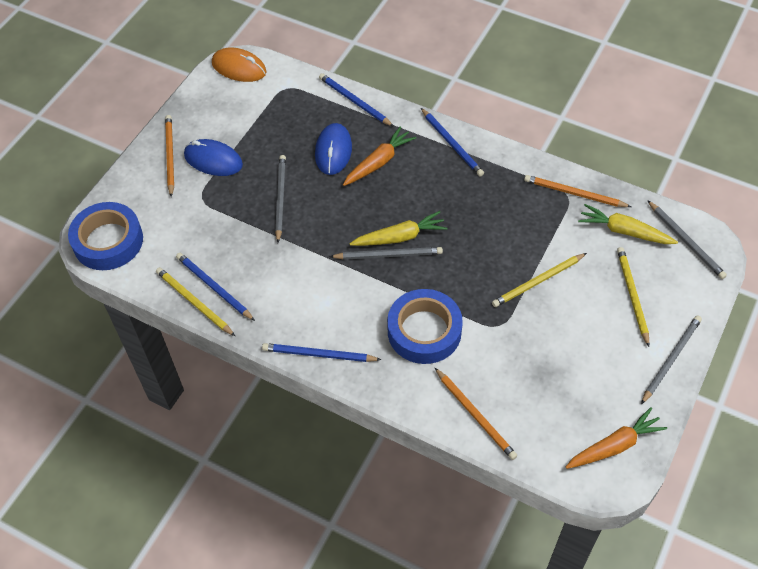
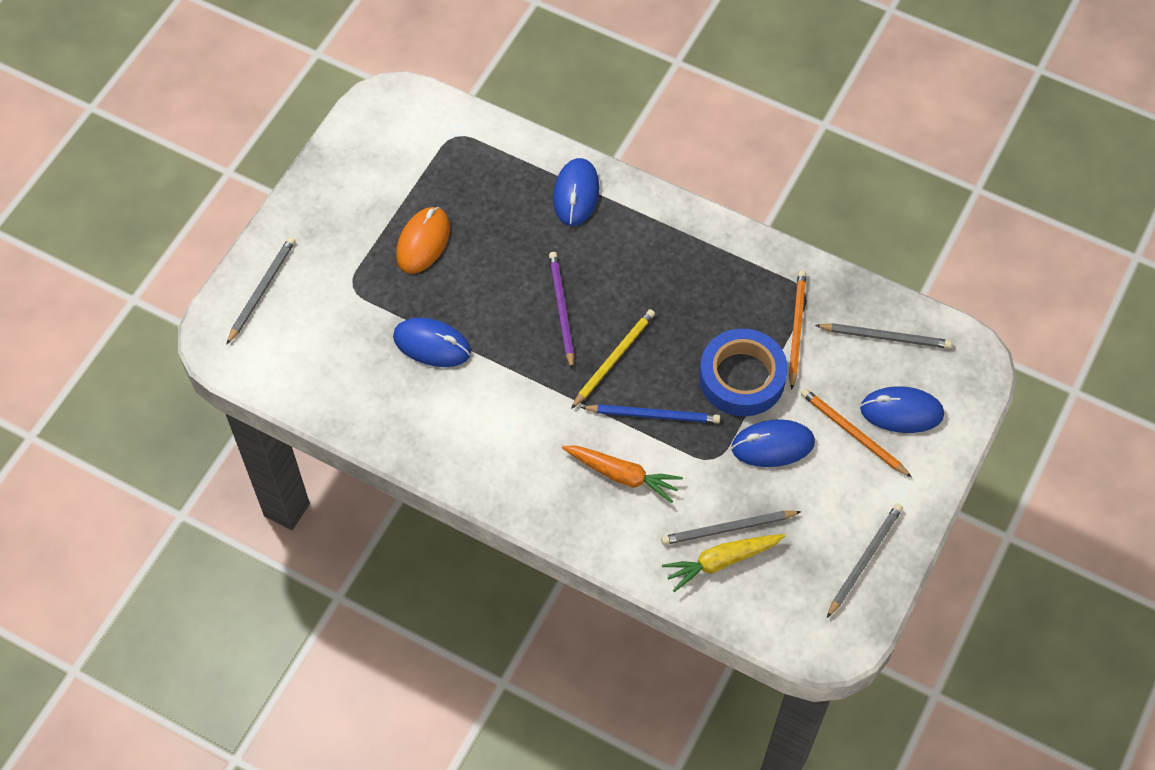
blue mouse: 2 -> 4
blue pencil: 4 -> 1
blue tape: 2 -> 1
orange carrot: 2 -> 1
orange pencil: 3 -> 2
purple pencil: 0 -> 1
yellow carrot: 2 -> 1
yellow pencil: 3 -> 1

